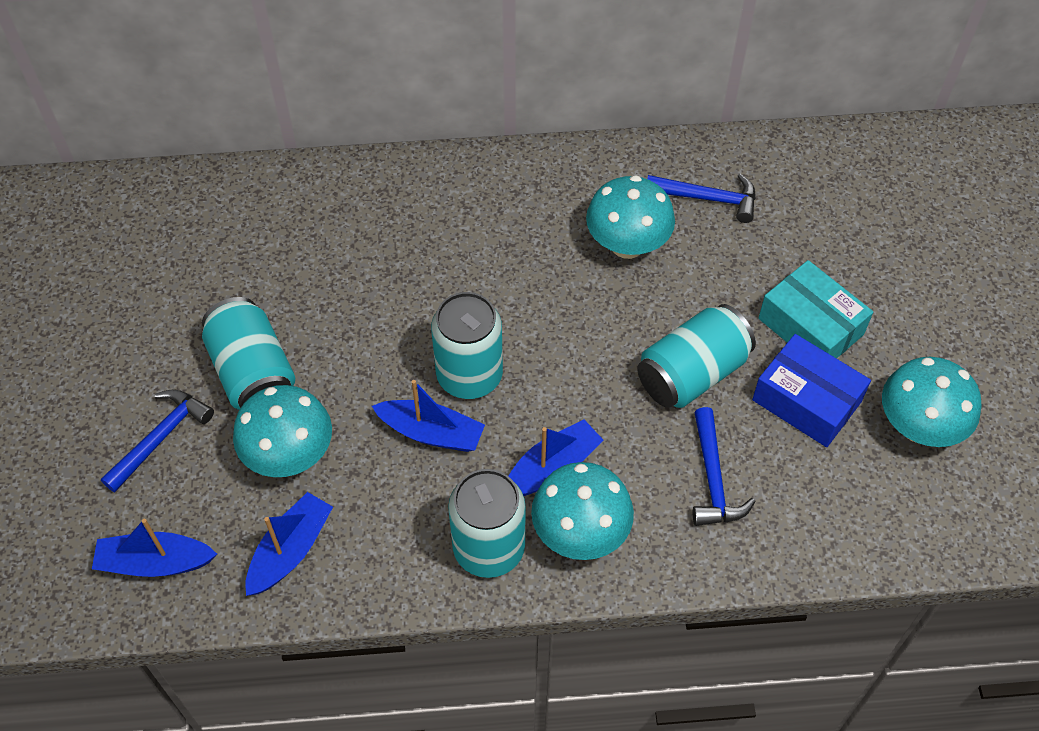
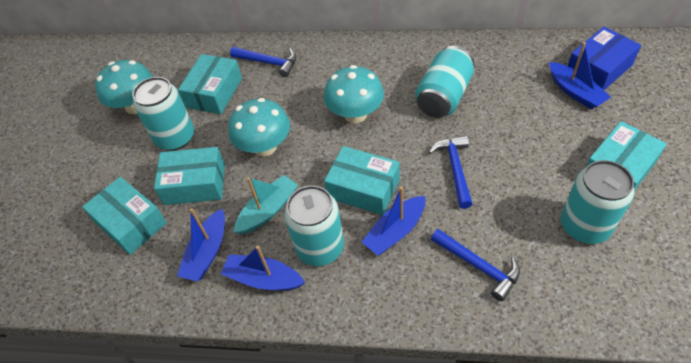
turquoise boat: 0 -> 1
turquoise box: 1 -> 5
turquoise mushroom: 4 -> 3

